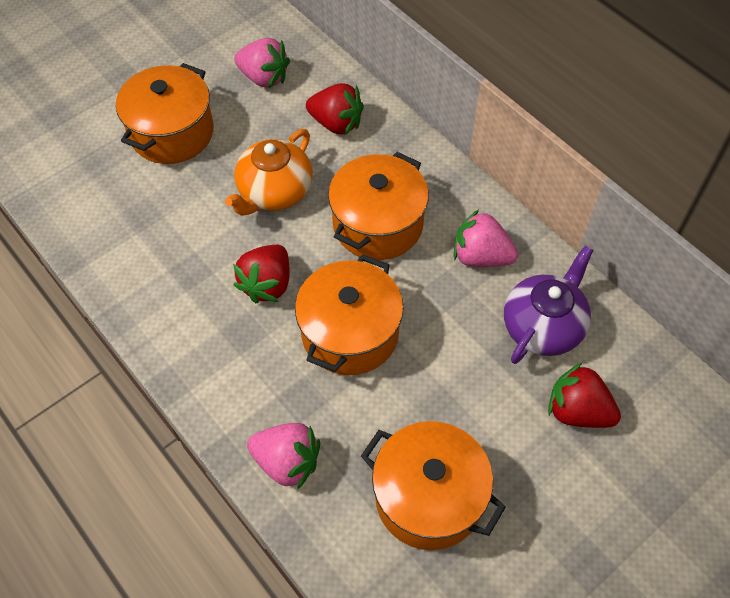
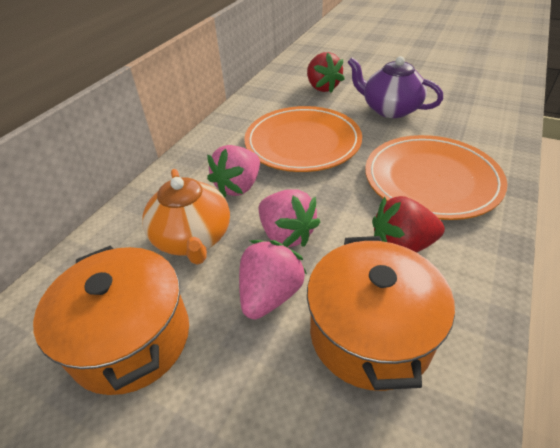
orange plate: 0 -> 2
orange pot: 4 -> 2
red strawberry: 3 -> 2

